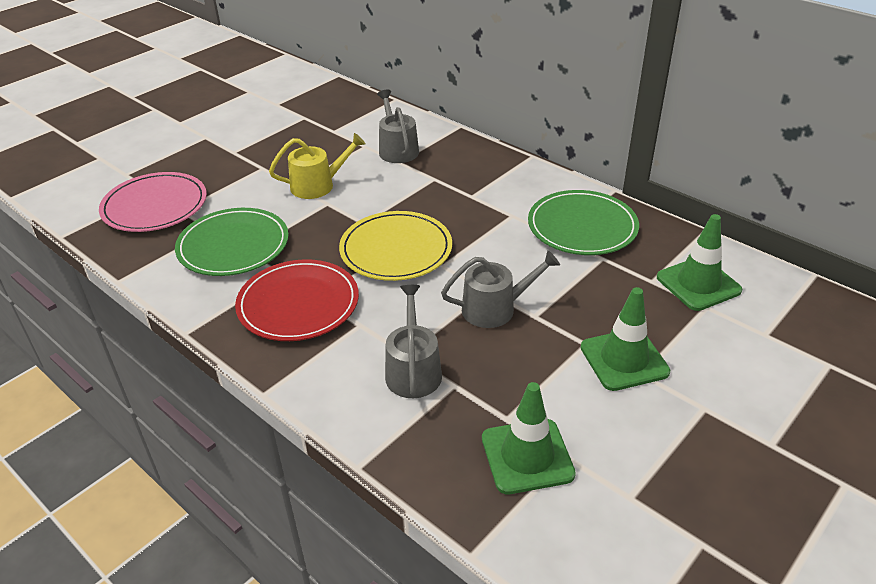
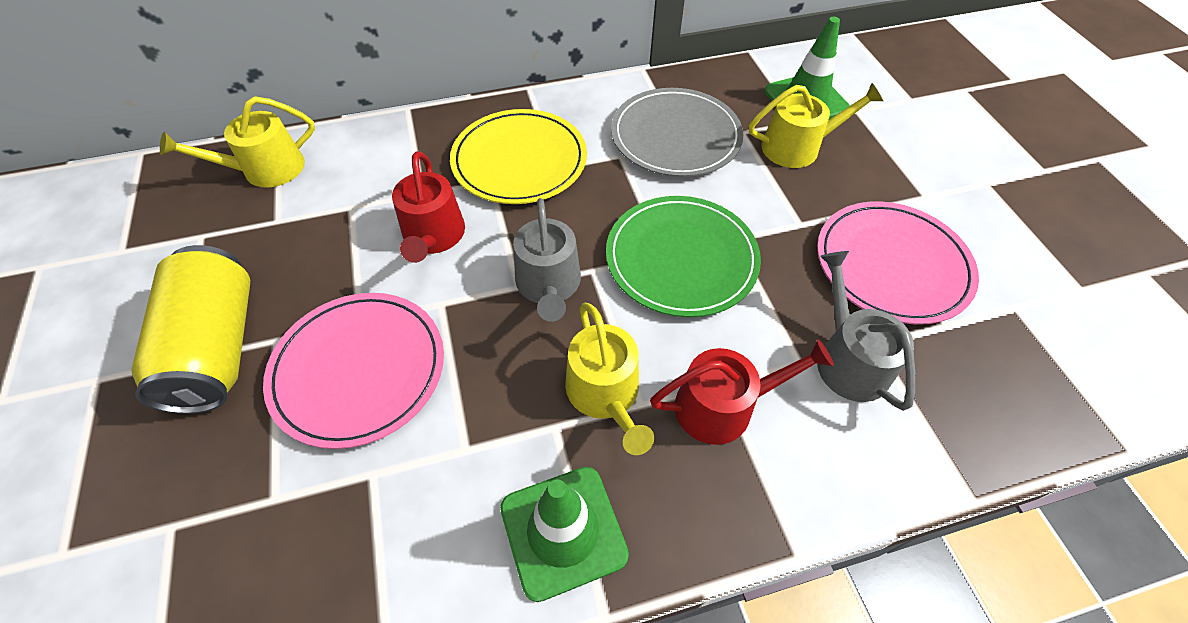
green plate: 2 -> 1
green traffic cone: 3 -> 2
grey plate: 0 -> 1
grey watering can: 3 -> 2
pink plate: 1 -> 2
red plate: 1 -> 0
red watering can: 0 -> 2
yellow can: 0 -> 1
yellow watering can: 1 -> 3

